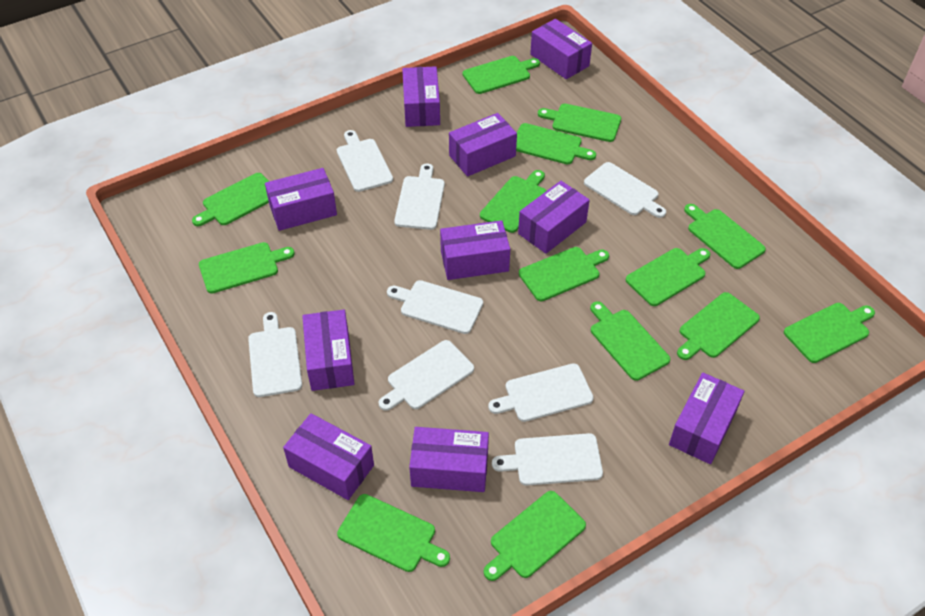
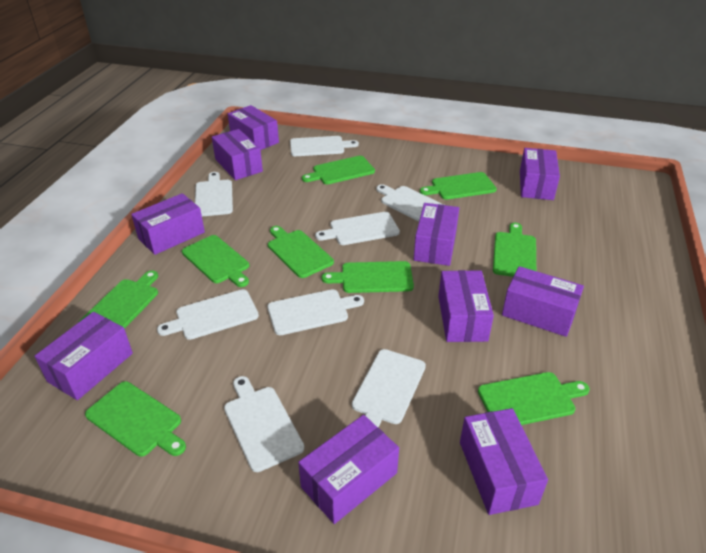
green cutting board: 14 -> 9

